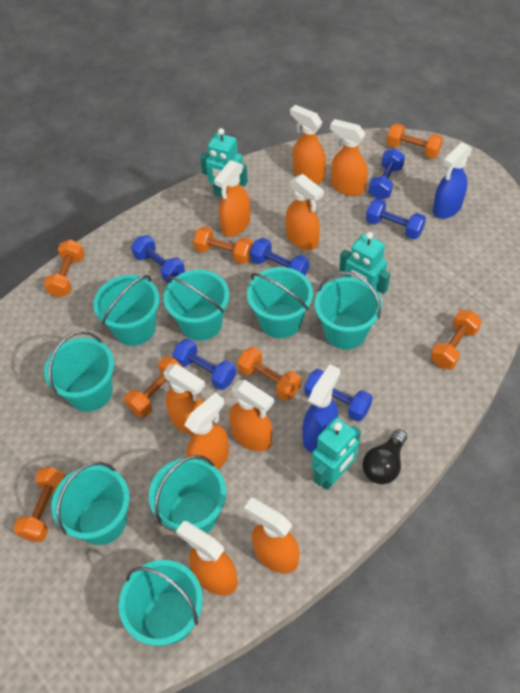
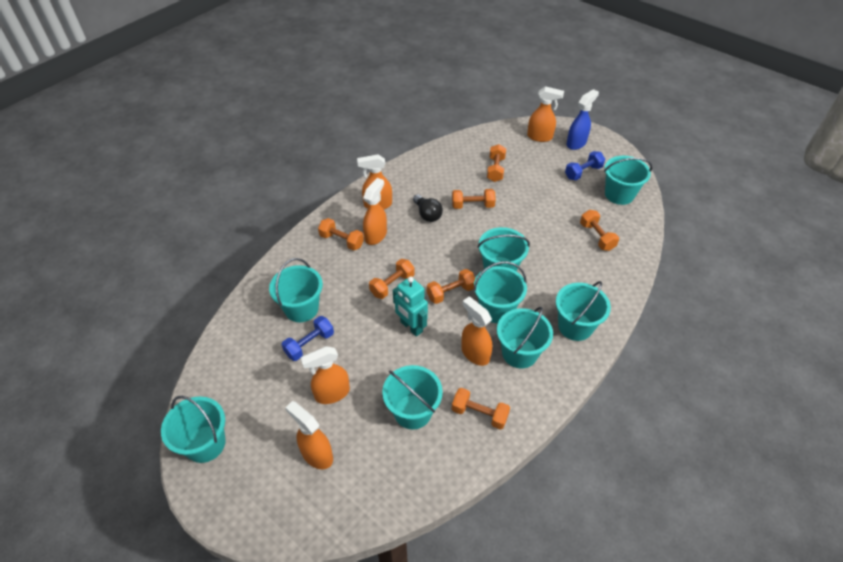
blue dumbbell: 6 -> 2
blue spray bottle: 2 -> 1
orange spray bottle: 9 -> 6
turquoise robot: 3 -> 1

